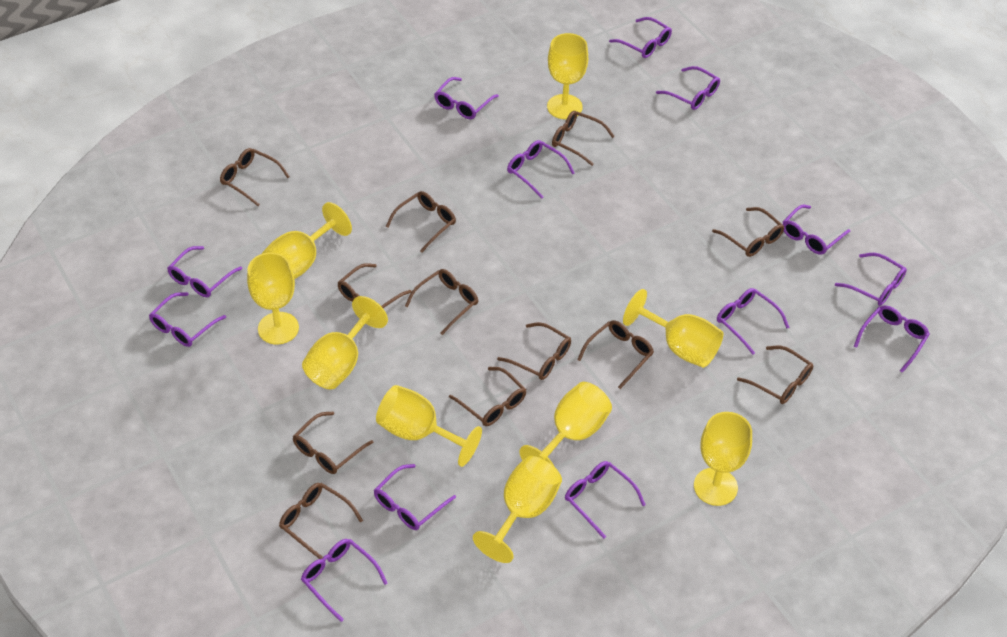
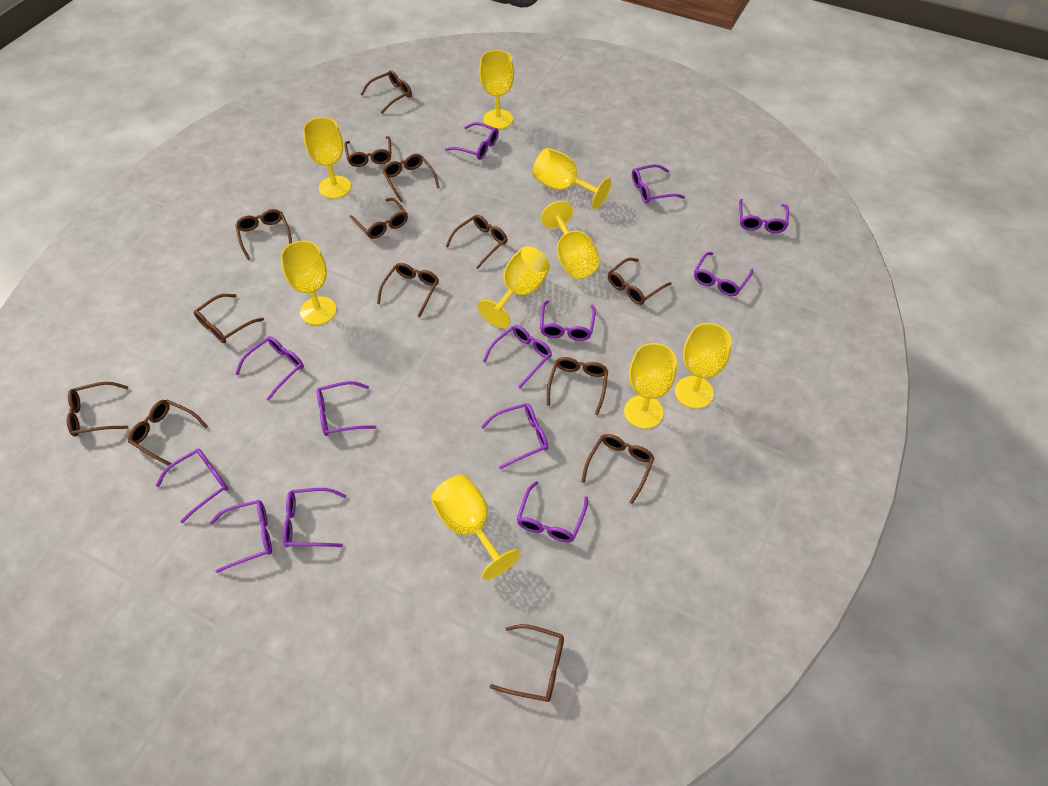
brown glasses: 12 -> 14

